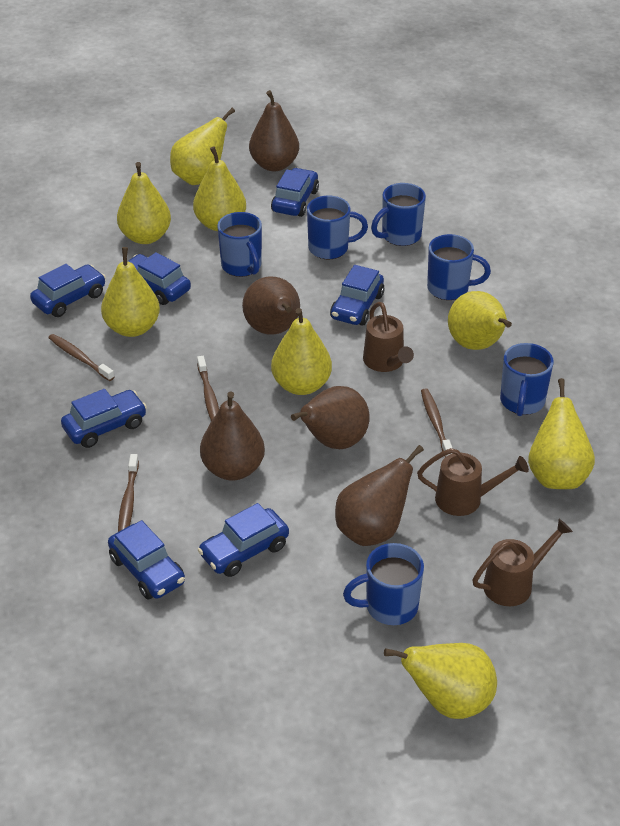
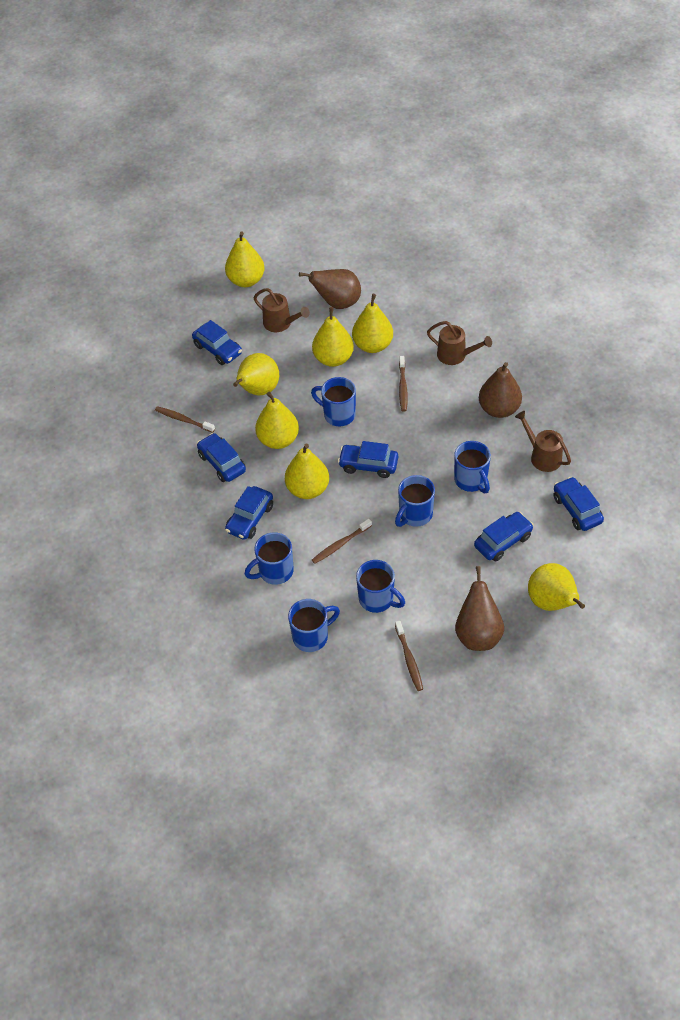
blue car: 7 -> 6
brown pear: 5 -> 3
yellow pear: 8 -> 7

